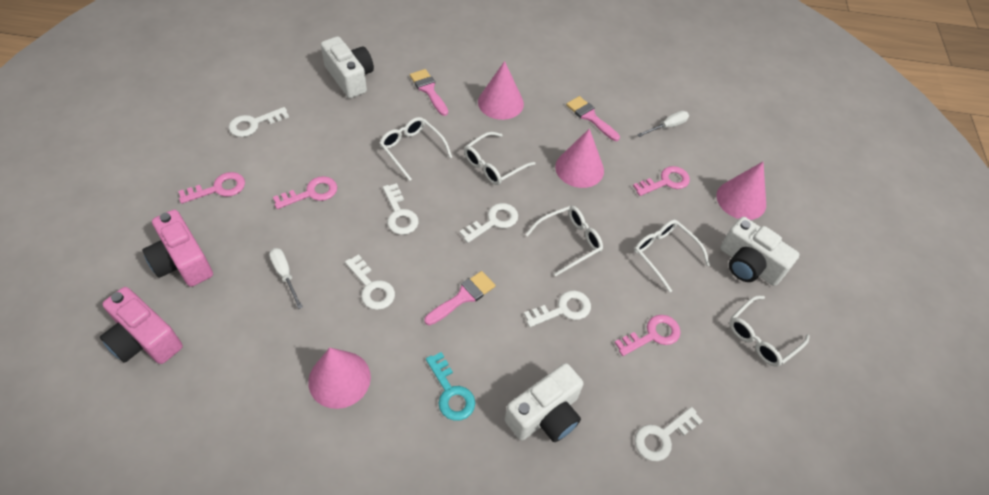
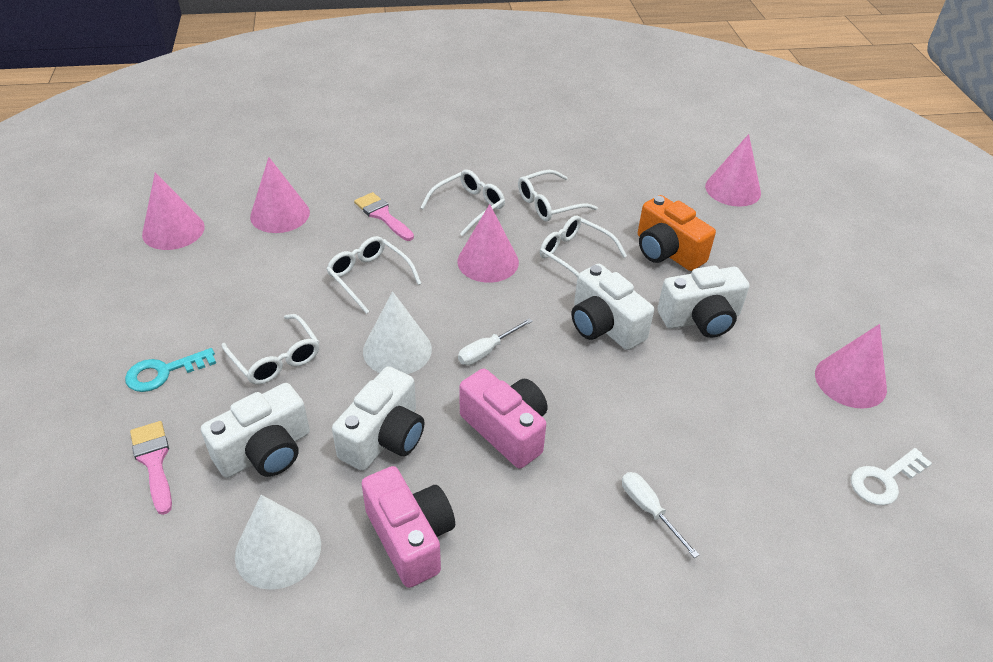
orange camera: 0 -> 1
pink brush: 3 -> 2
pink cone: 4 -> 5
pink key: 4 -> 0
white camera: 3 -> 4
white cone: 0 -> 2
white key: 6 -> 1

